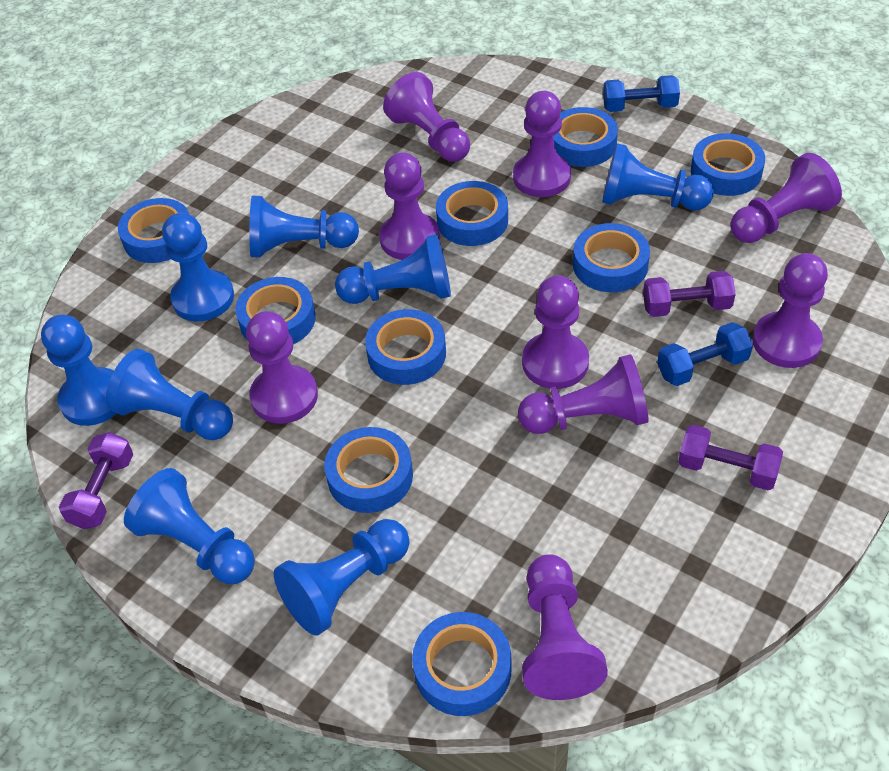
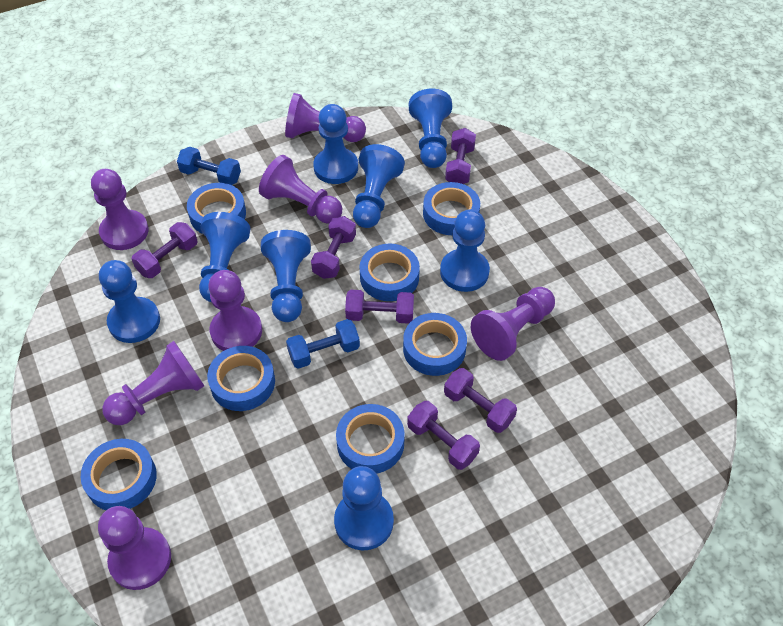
blue tape: 9 -> 7
purple dumbbell: 3 -> 6
purple pawn: 9 -> 7

